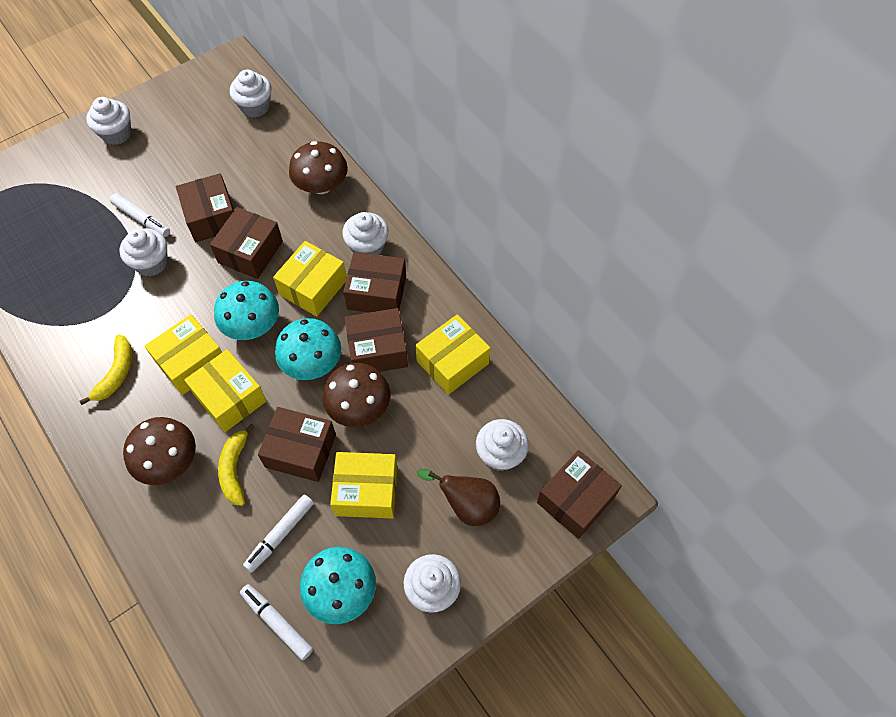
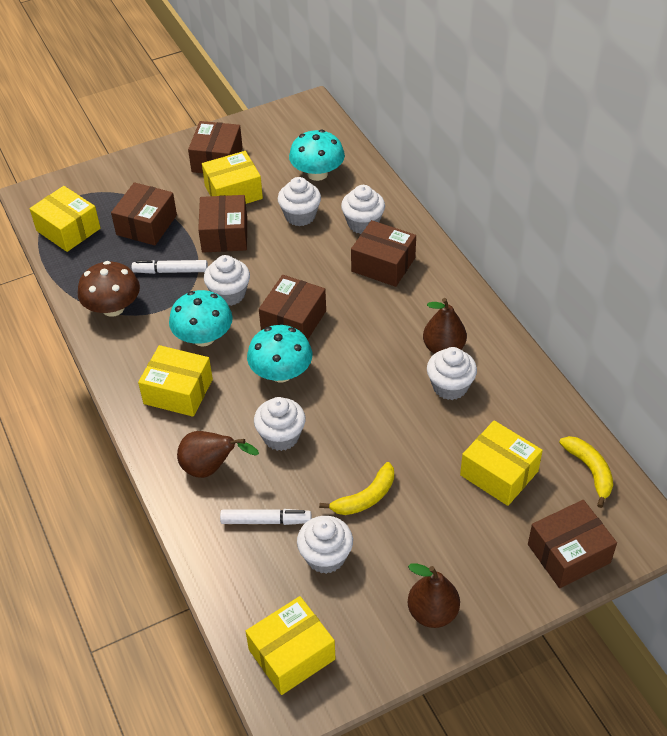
brown mushroom: 3 -> 1
brown pear: 1 -> 3
white marker: 3 -> 2

